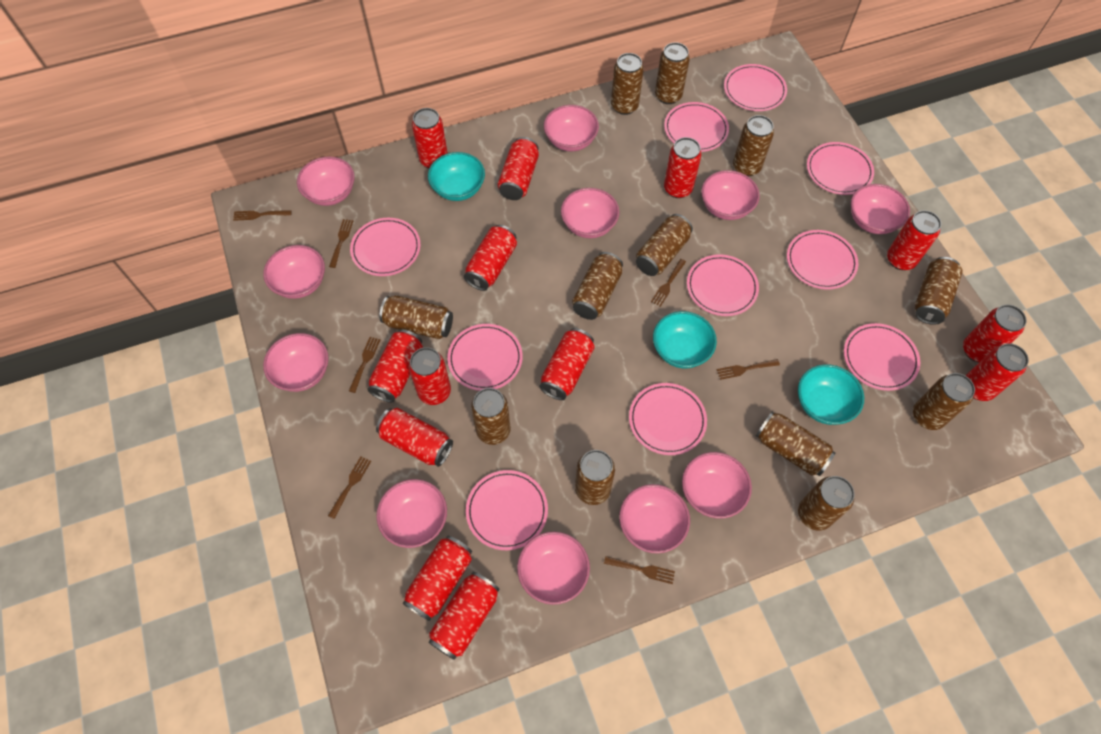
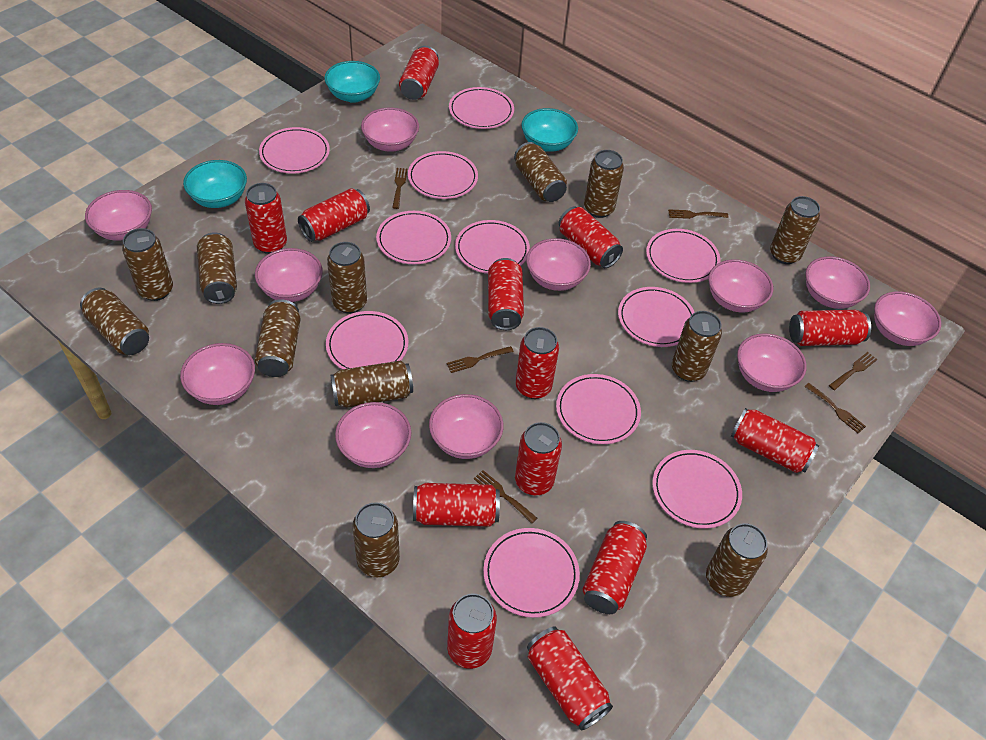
brown fork: 7 -> 6
pink plate: 10 -> 11

